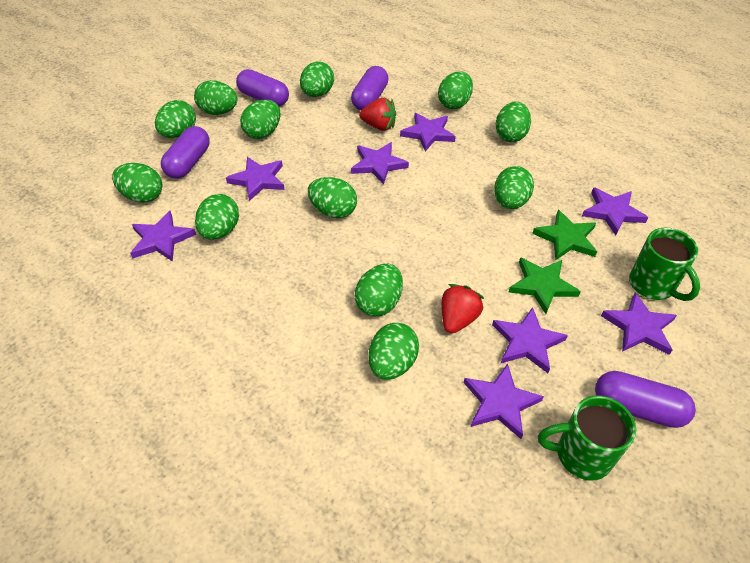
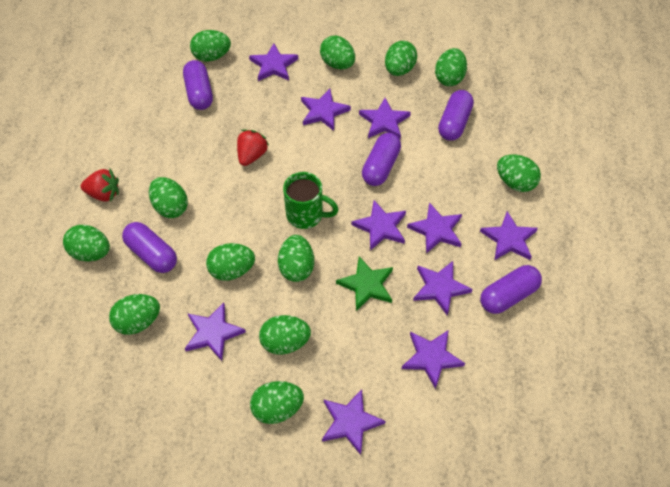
green mug: 2 -> 1
green star: 2 -> 1
purple capsule: 4 -> 5
purple star: 8 -> 10

